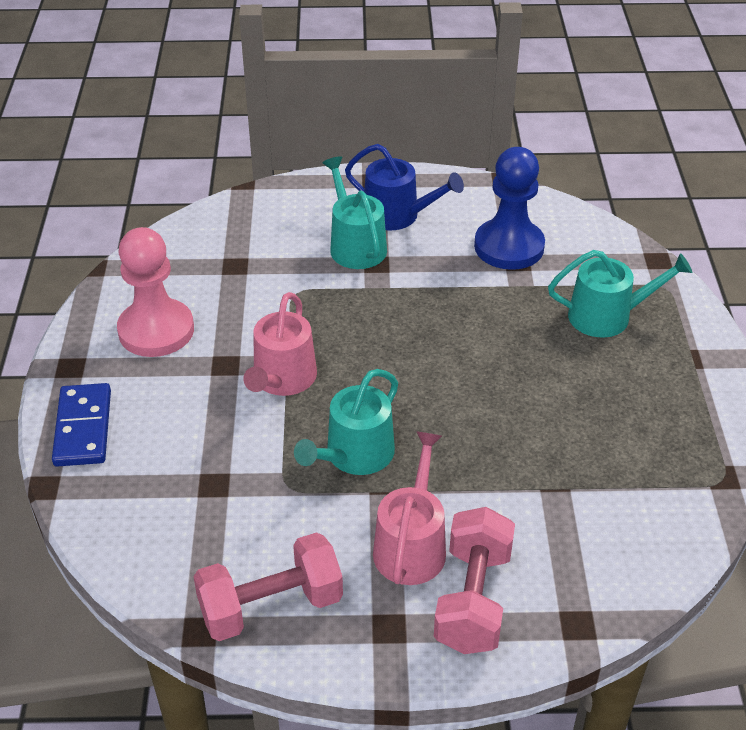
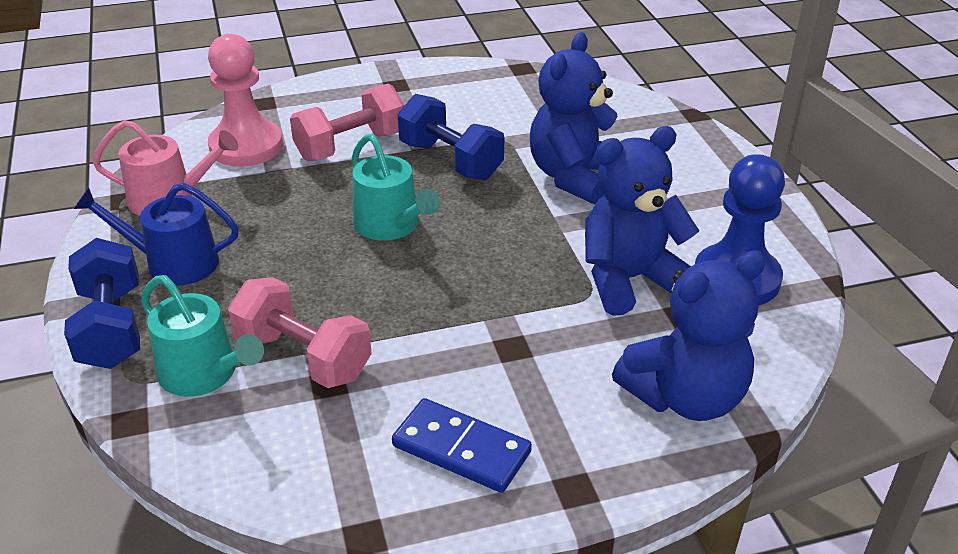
blue dumbbell: 0 -> 2
blue teddy bear: 0 -> 3
pink watering can: 2 -> 1
turquoise watering can: 3 -> 2

